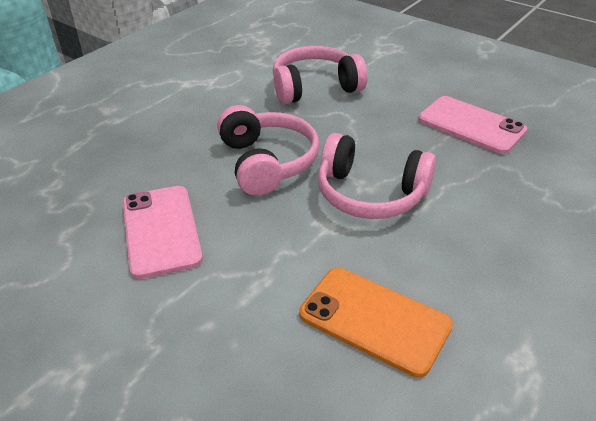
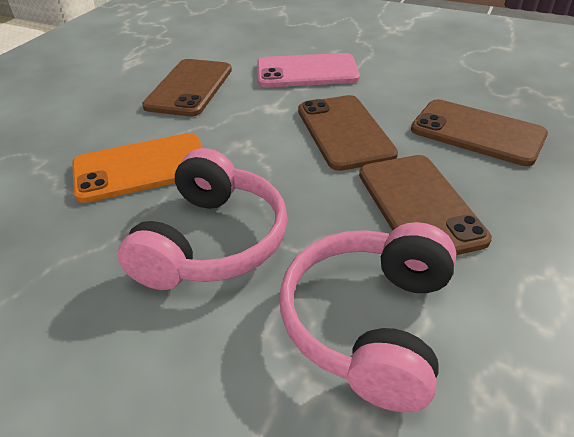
brown phone: 0 -> 4
pink headphones: 3 -> 2
pink phone: 2 -> 1

